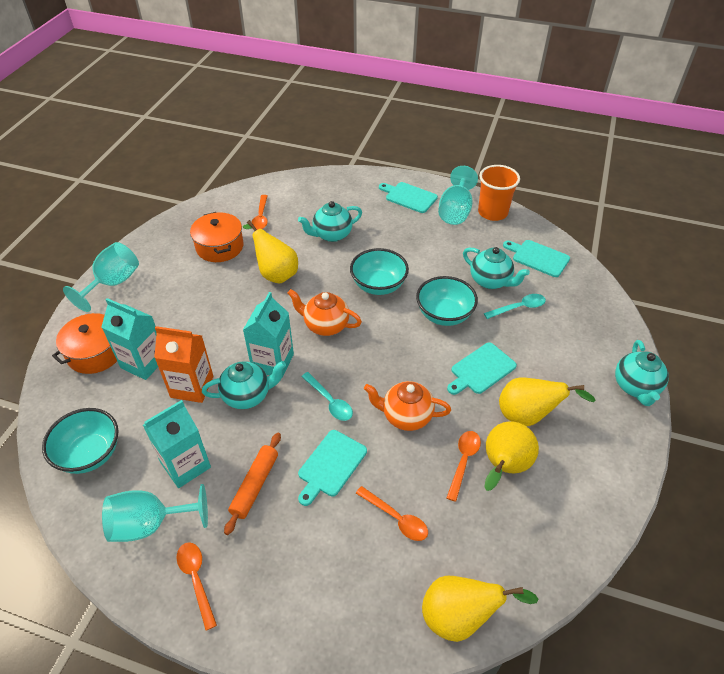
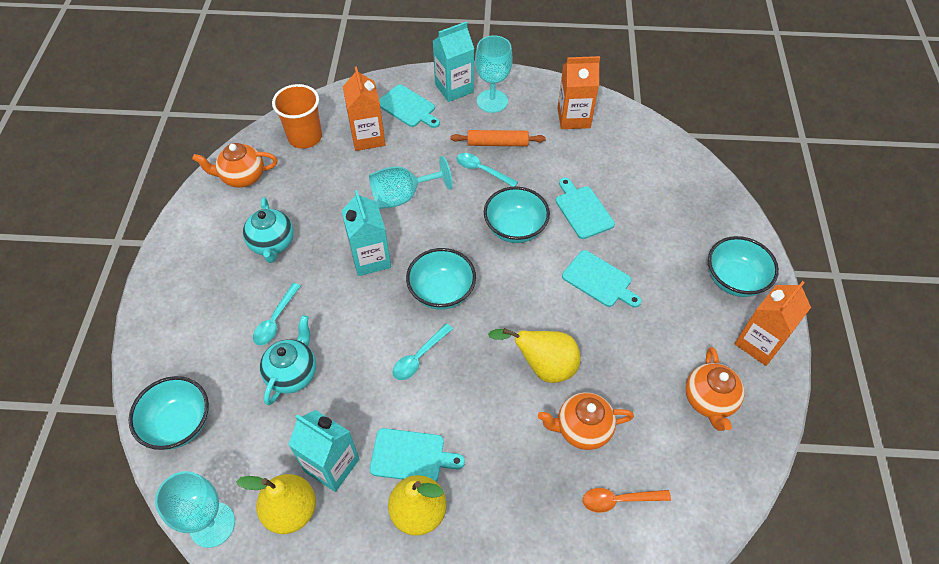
orange carton: 1 -> 3
orange pot: 2 -> 0
orange spoon: 4 -> 1
orange teapot: 2 -> 3
turquoise bowl: 3 -> 4
turquoise spoon: 2 -> 3
turquoise teapot: 4 -> 2
yellow pear: 4 -> 3

